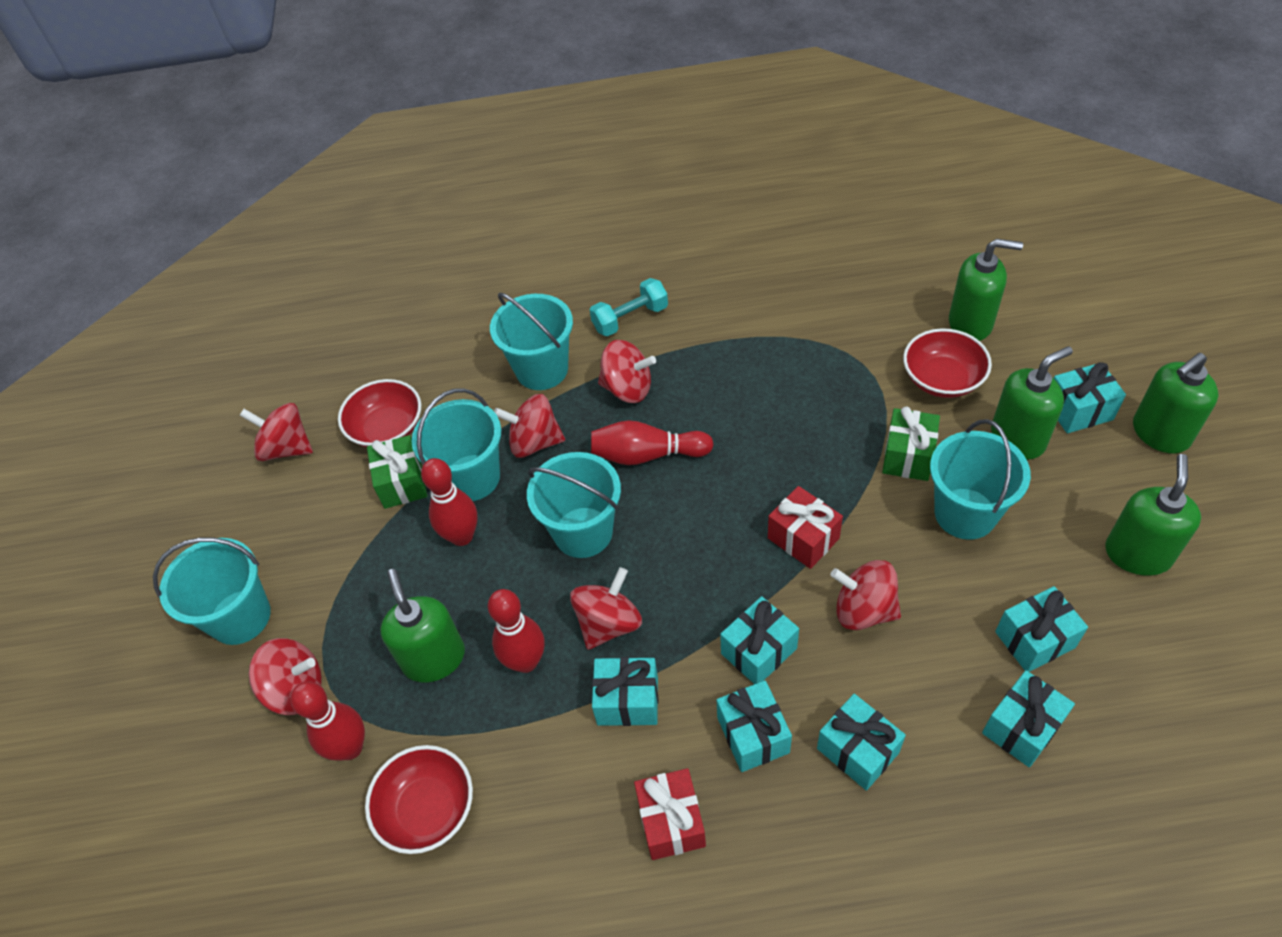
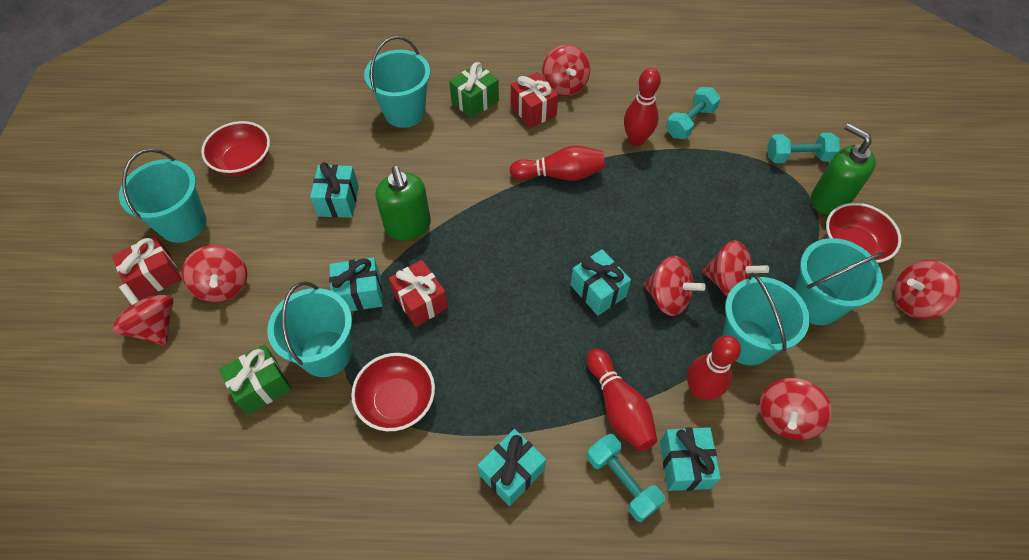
green soap dispenser: 5 -> 2
red gift: 2 -> 3
red spinning top: 6 -> 7
turquoise dumbbell: 1 -> 3
turquoise gift: 7 -> 5

